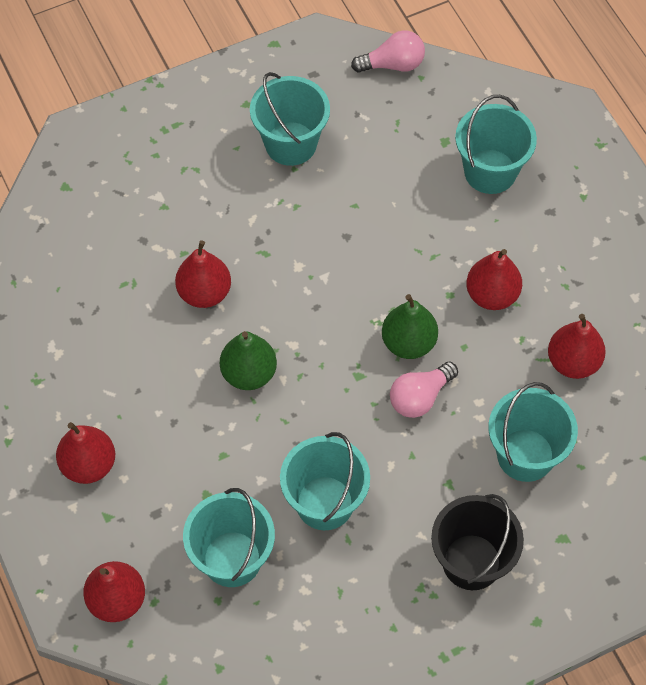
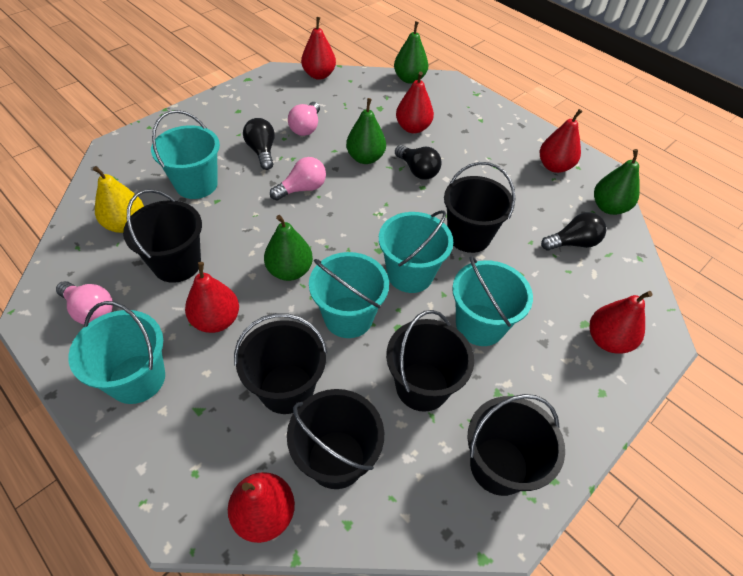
black bucket: 1 -> 6
black light bulb: 0 -> 3
green pear: 2 -> 4
pink light bulb: 2 -> 3
red pear: 5 -> 6
yellow pear: 0 -> 1

